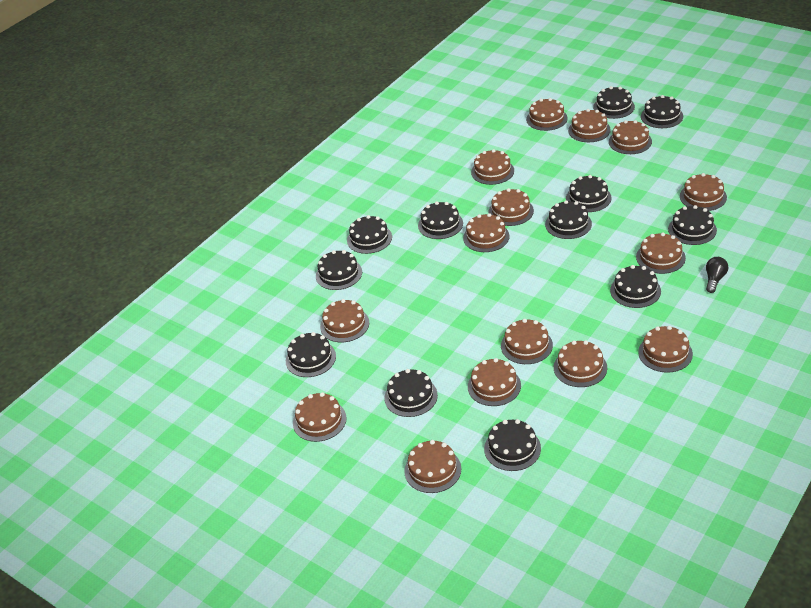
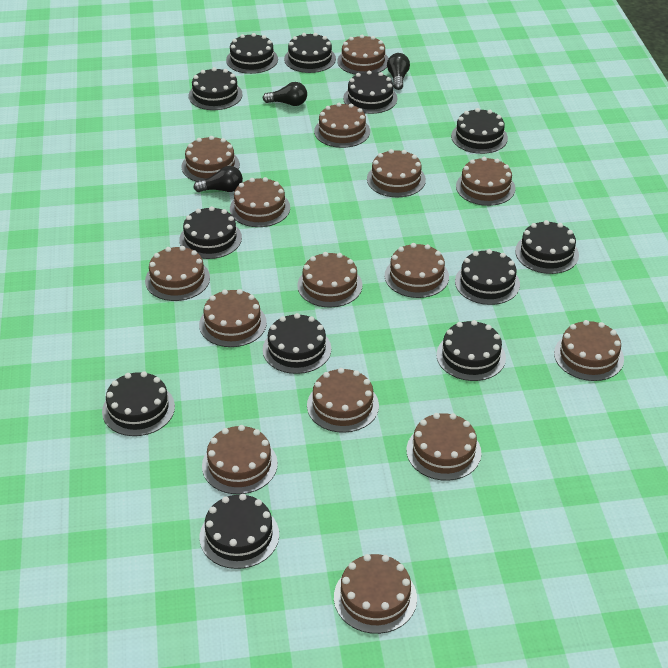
black light bulb: 1 -> 3

